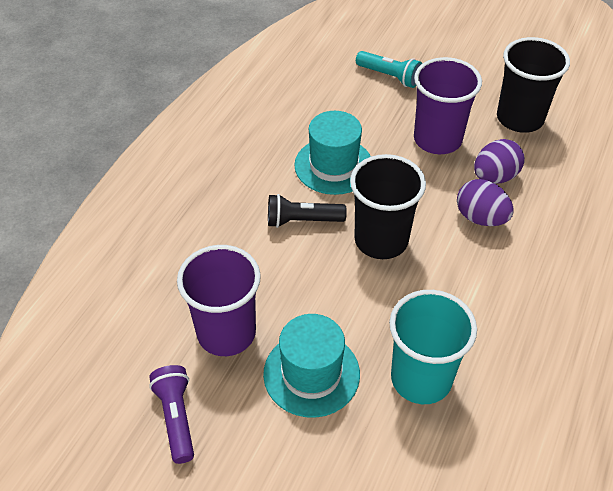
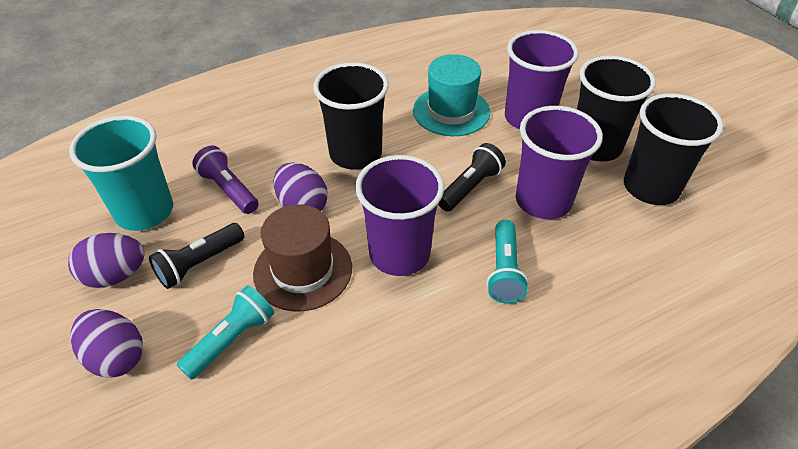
black cup: 2 -> 3
black flashlight: 1 -> 2
brown hat: 0 -> 1
purple cup: 2 -> 3
purple egg: 2 -> 3
turquoise flashlight: 1 -> 2
turquoise hat: 2 -> 1

